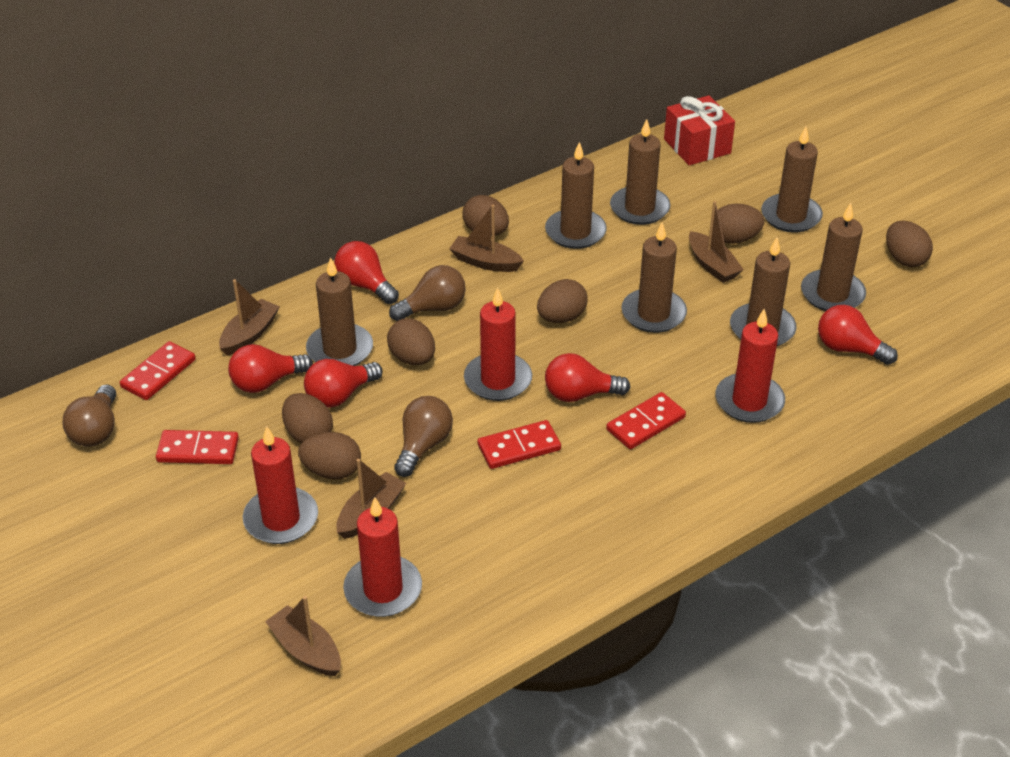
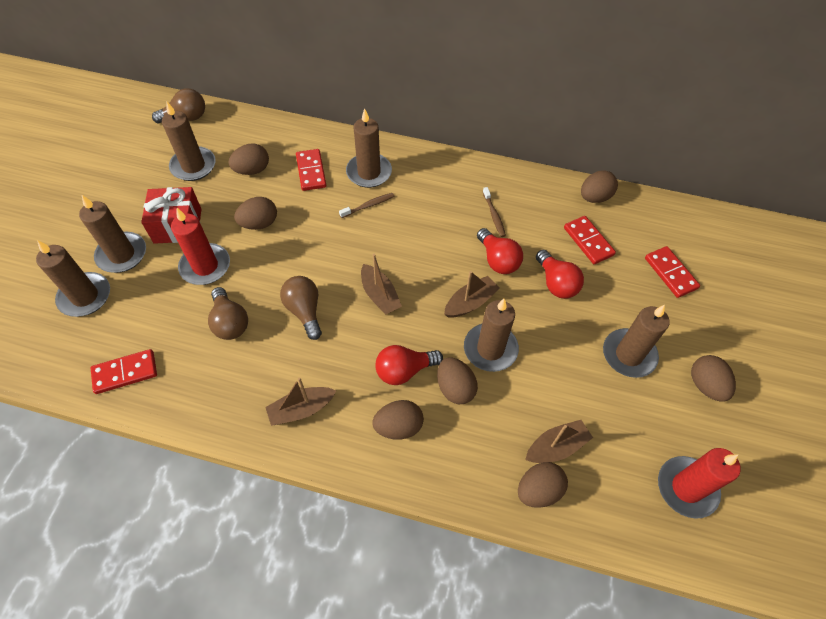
brown boat: 5 -> 4
brown candle: 7 -> 6
brown toothbrush: 0 -> 2
red candle: 4 -> 2
red light bulb: 5 -> 3

